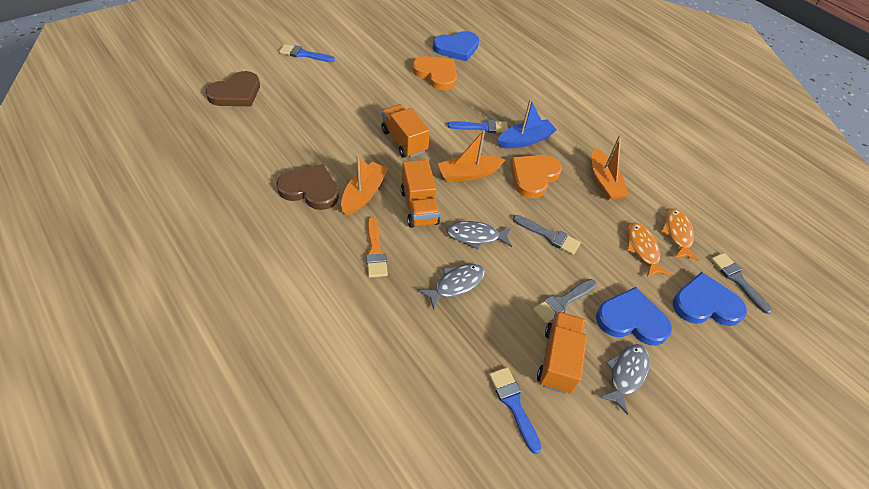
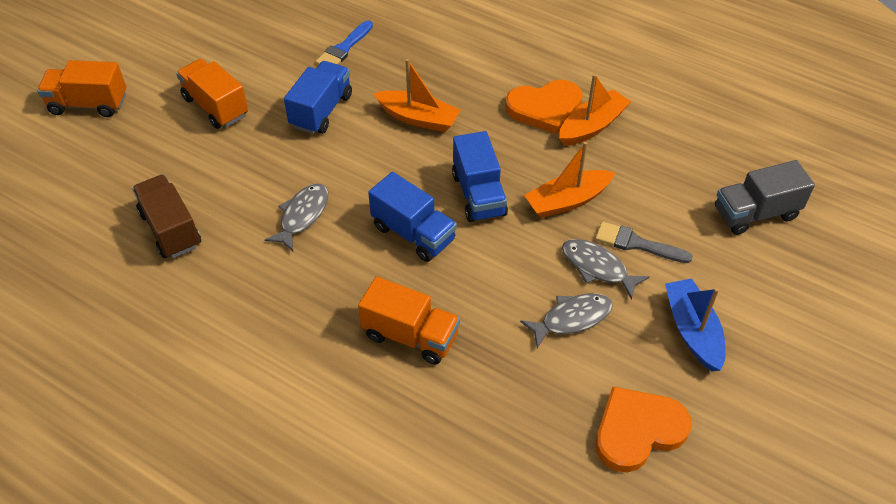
blue brush: 3 -> 1
blue heart: 3 -> 0
blue truck: 0 -> 3
brown heart: 2 -> 0
brown truck: 0 -> 1
grey brush: 3 -> 1
grey truck: 0 -> 1
orange brush: 1 -> 0
orange fish: 2 -> 0

